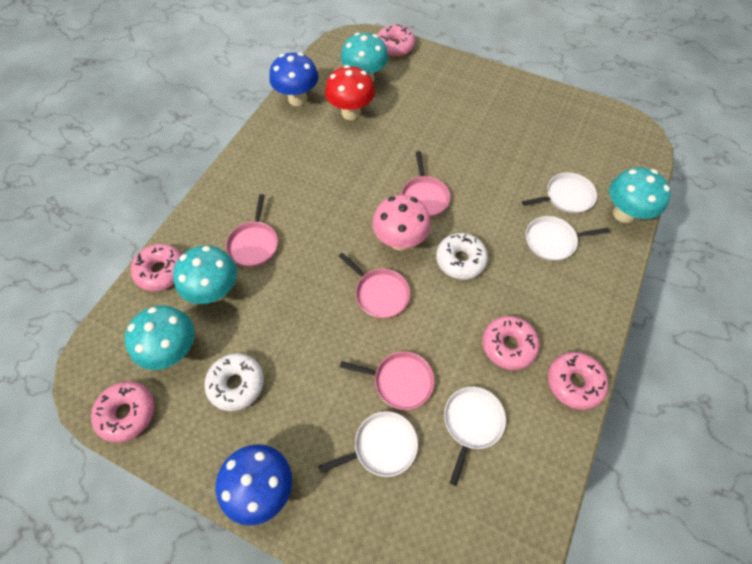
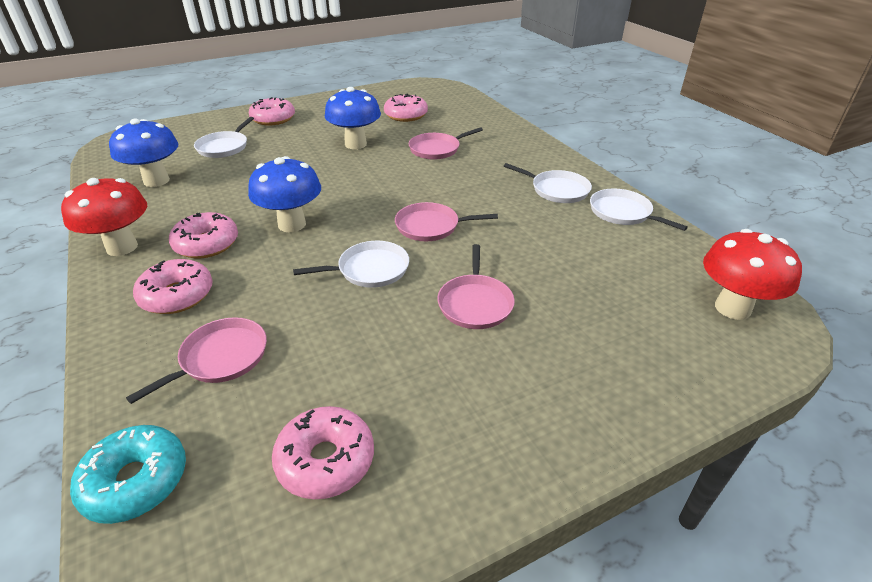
blue mushroom: 2 -> 3
pink mushroom: 1 -> 0
red mushroom: 1 -> 2
turquoise donut: 0 -> 1
turquoise mushroom: 4 -> 0
white donut: 2 -> 0

